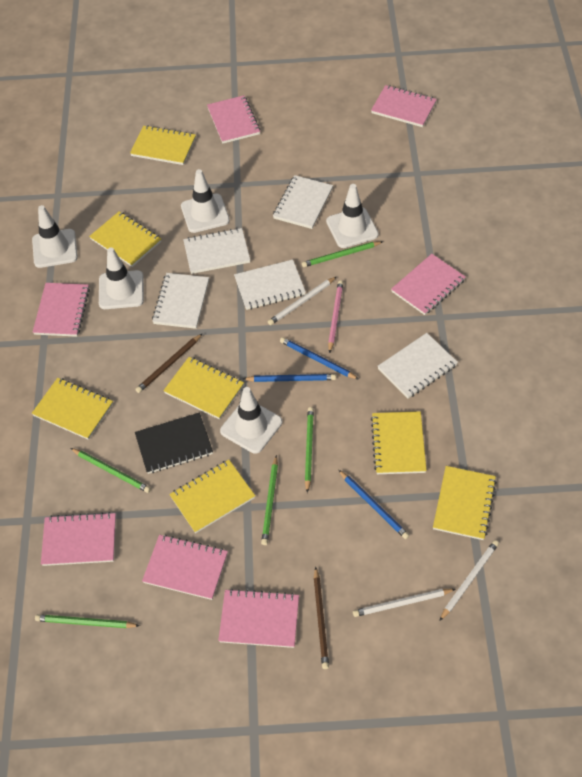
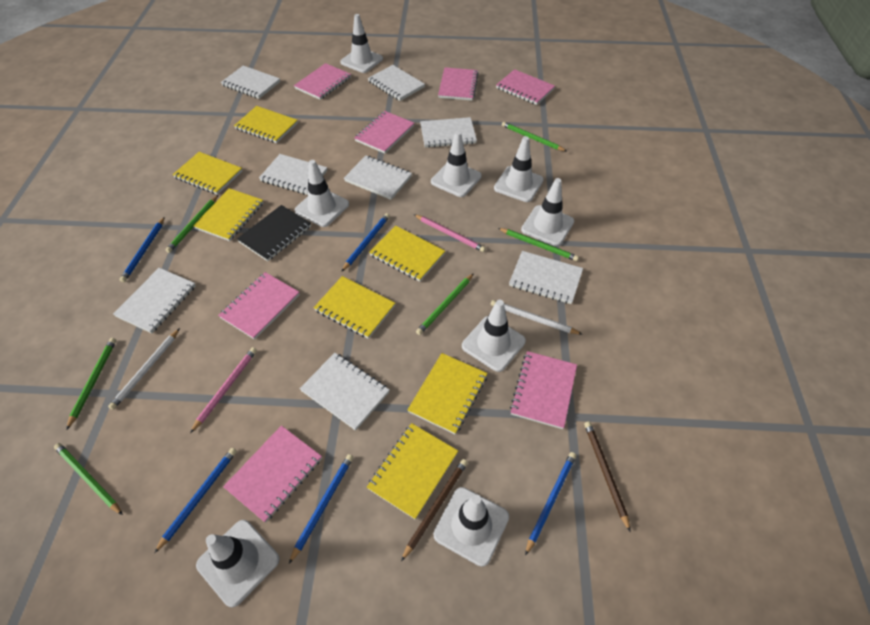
blue pencil: 3 -> 5
green pencil: 5 -> 6
pink pencil: 1 -> 2
white notebook: 5 -> 8
white pencil: 3 -> 2
white traffic cone: 5 -> 8

